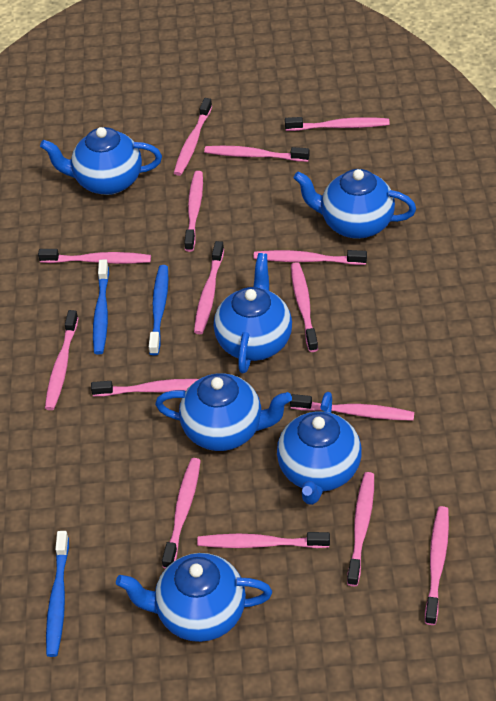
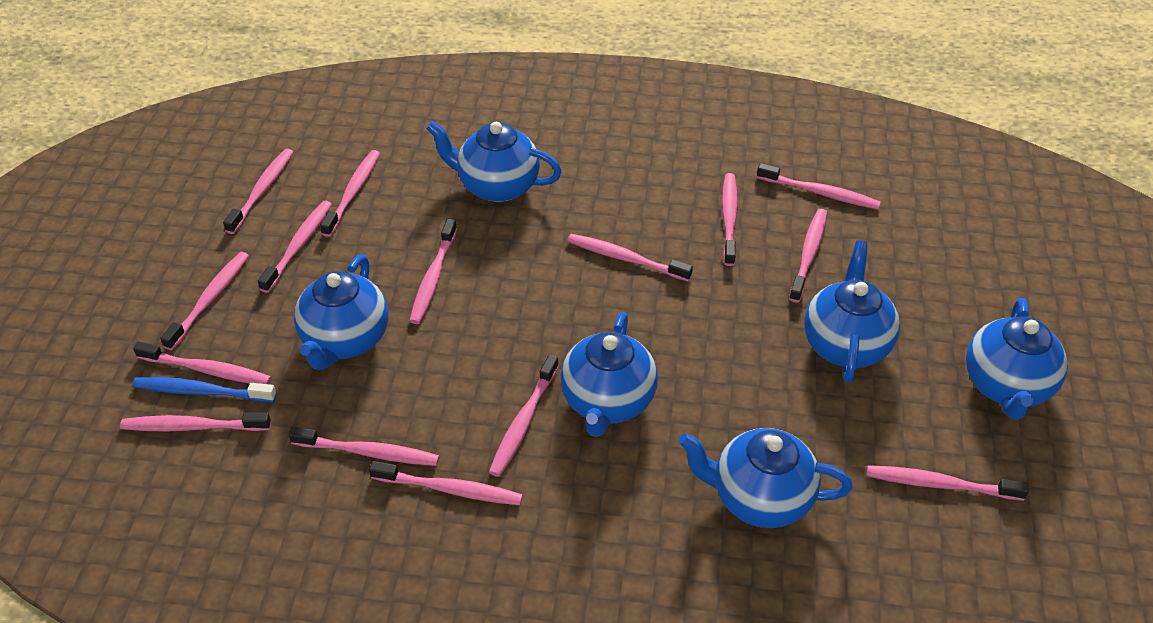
blue toothbrush: 3 -> 1

